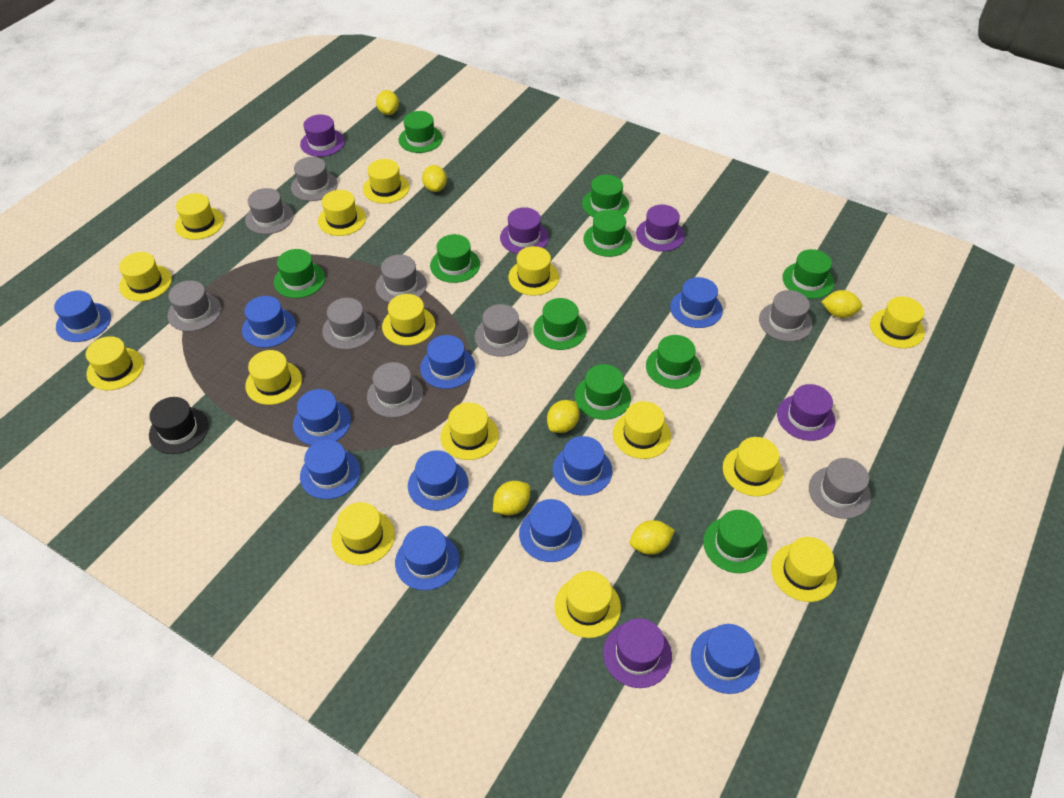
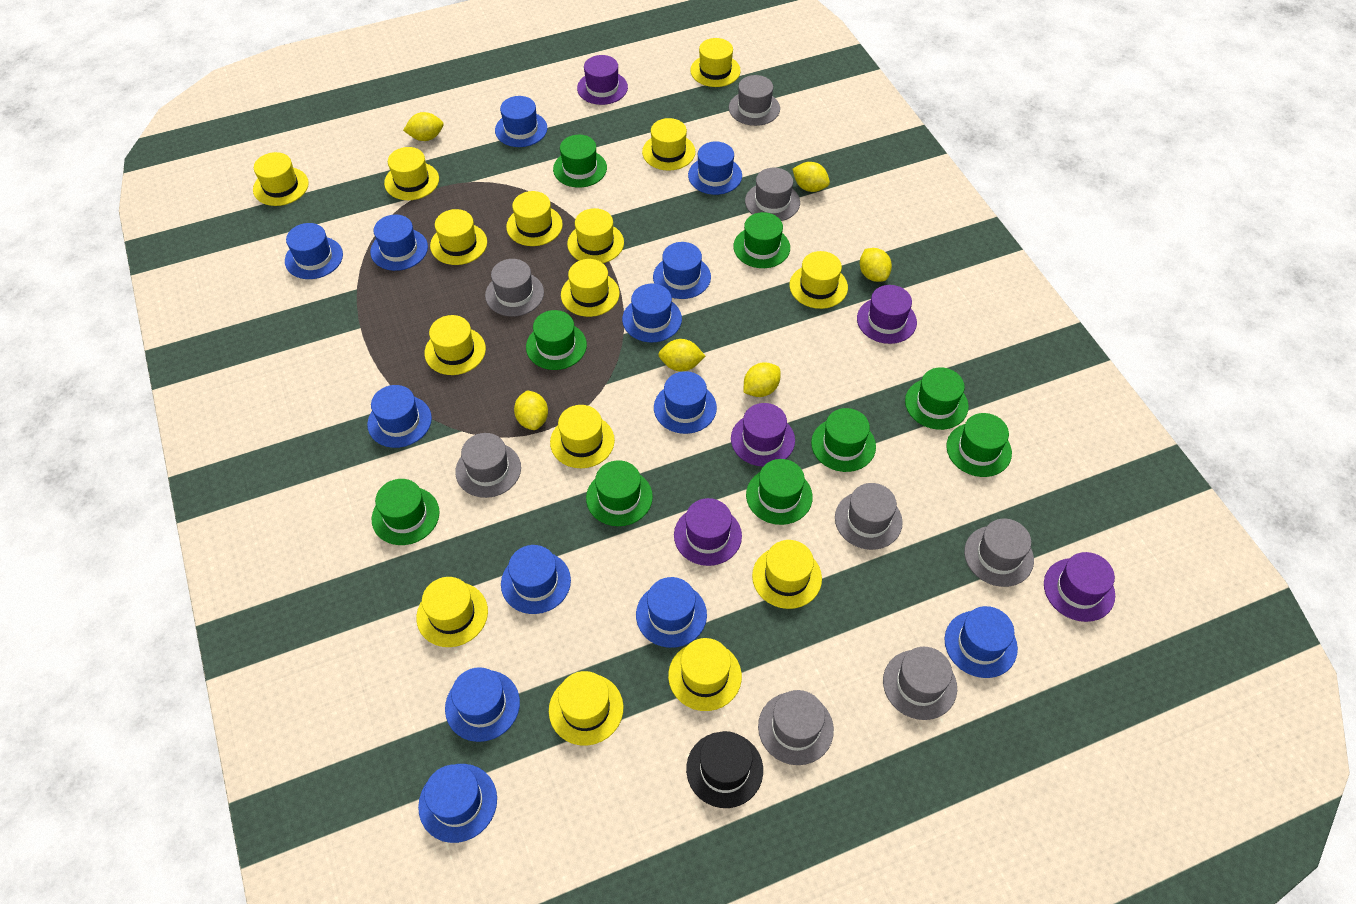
blue hat: 11 -> 13
green hat: 10 -> 9
grey hat: 9 -> 8

